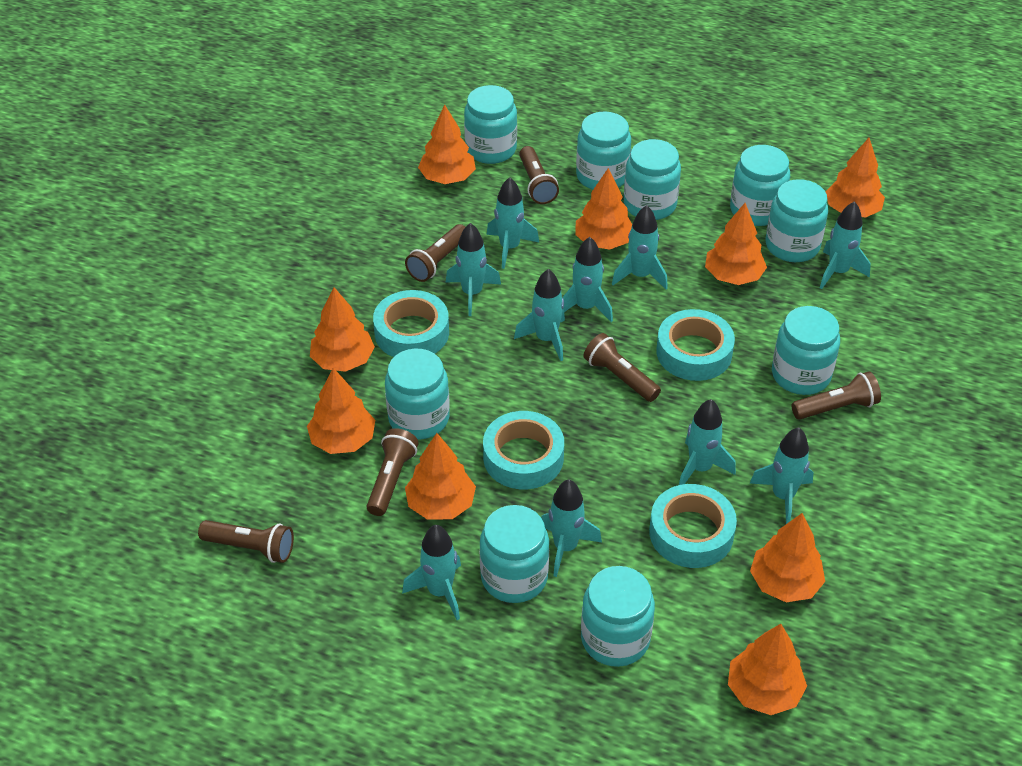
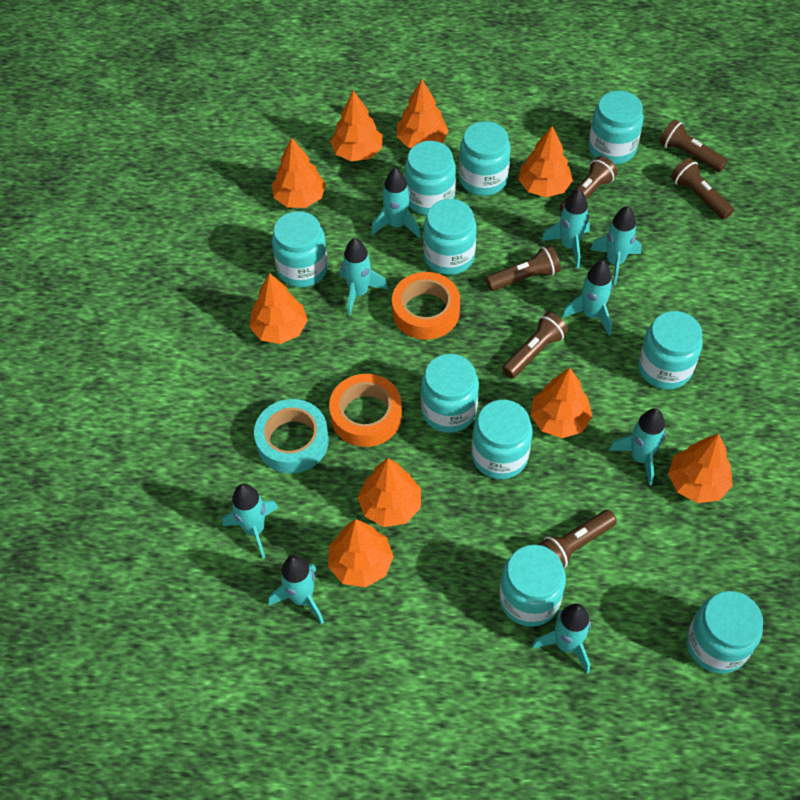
orange tape: 0 -> 2
turquoise jar: 9 -> 10
turquoise rocket: 10 -> 9
turquoise tape: 4 -> 1

